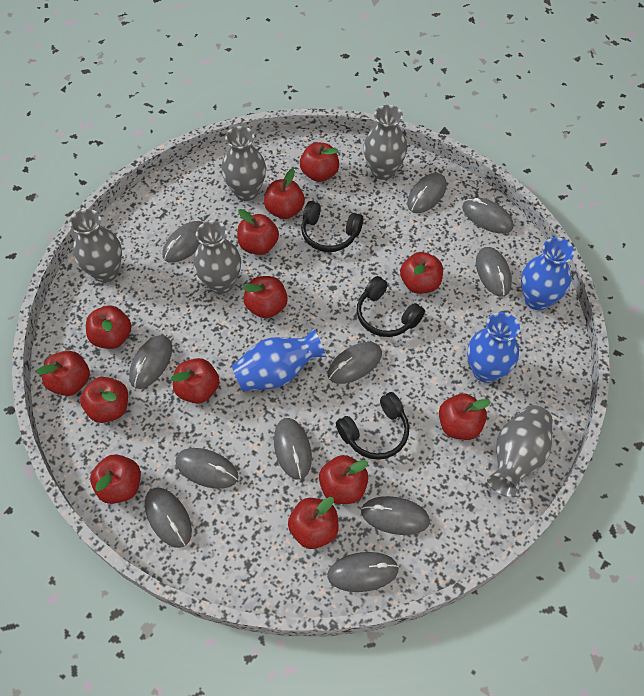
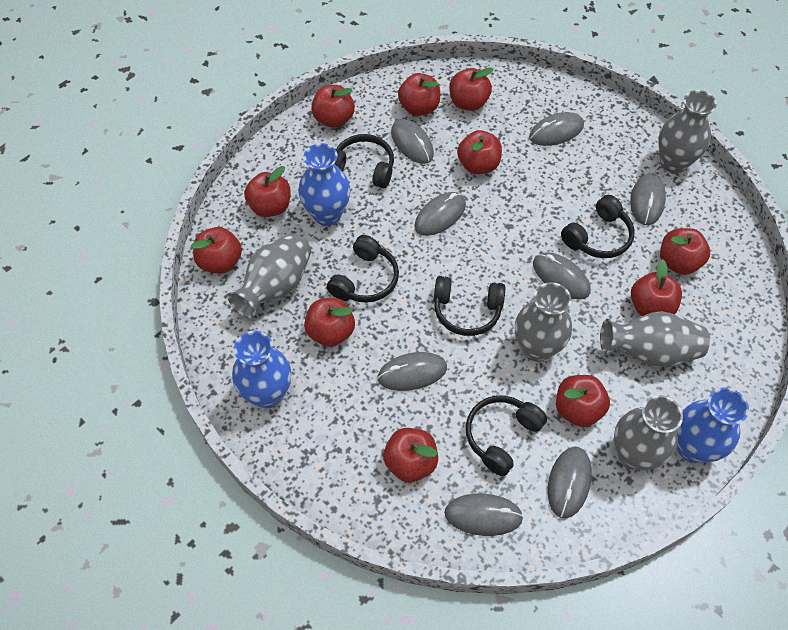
black headphones: 3 -> 5
grey mouse: 11 -> 8
red apple: 13 -> 11

